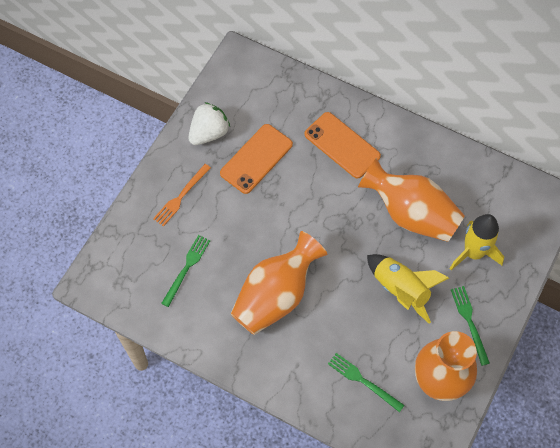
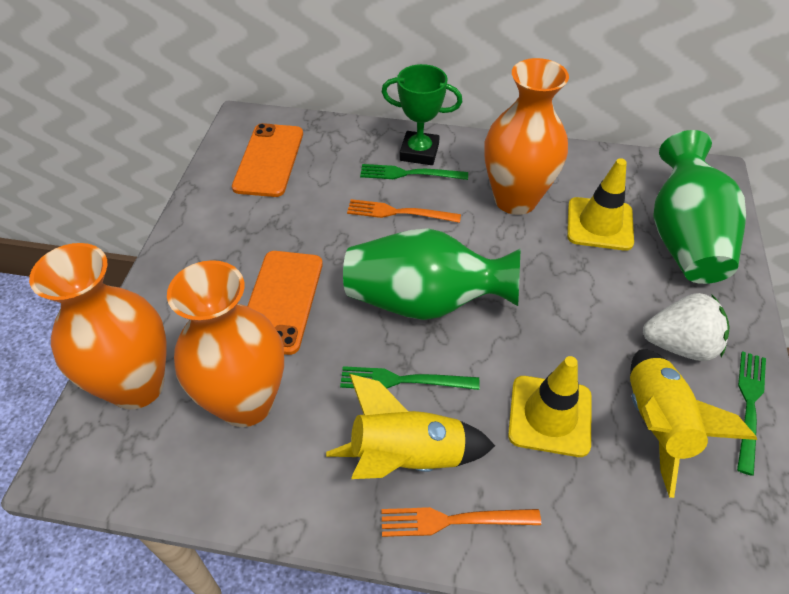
green trophy: 0 -> 1
green vase: 0 -> 2
orange fork: 1 -> 2
yellow traffic cone: 0 -> 2

